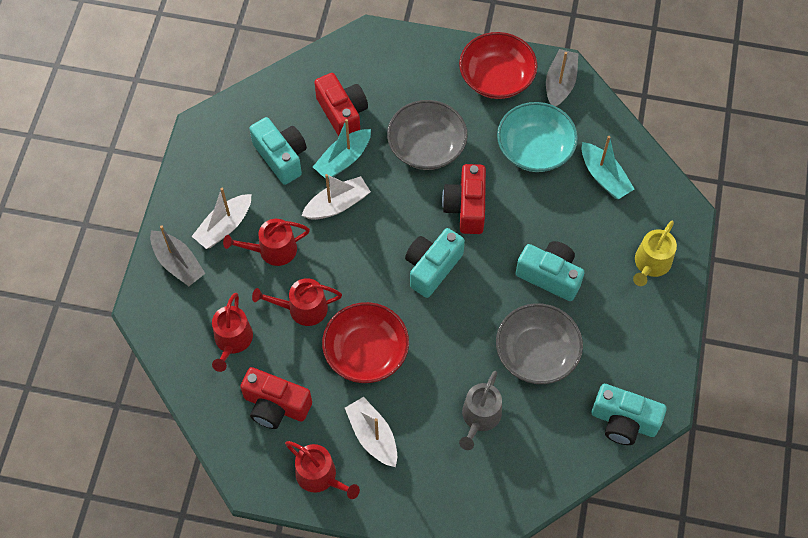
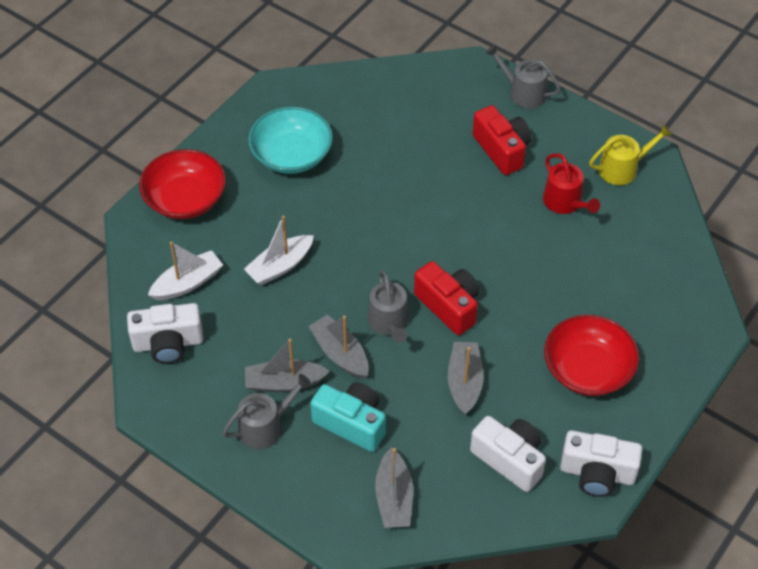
grey boat: 2 -> 4
grey bowl: 2 -> 0
grey watering can: 1 -> 3
red camera: 3 -> 2
red watering can: 4 -> 1
turquoise boat: 2 -> 0
turquoise camera: 4 -> 1
white boat: 3 -> 2
white camera: 0 -> 3

